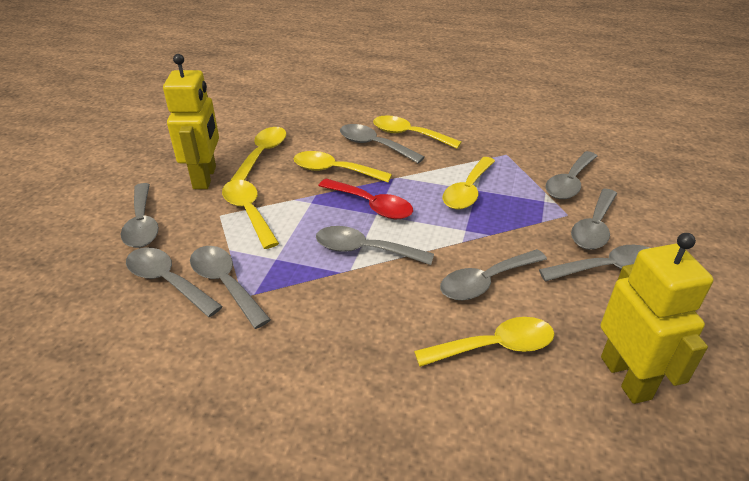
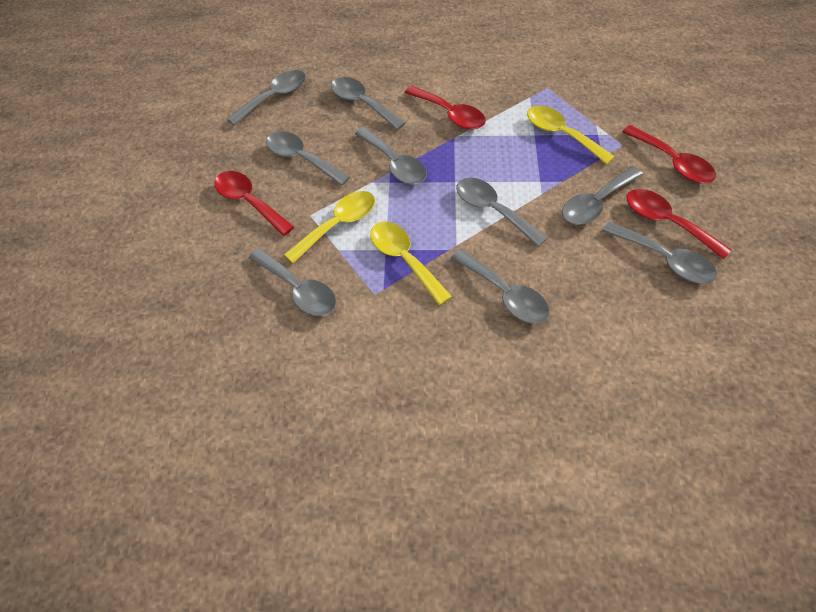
red spoon: 1 -> 4
yellow robot: 2 -> 0
yellow spoon: 6 -> 3

